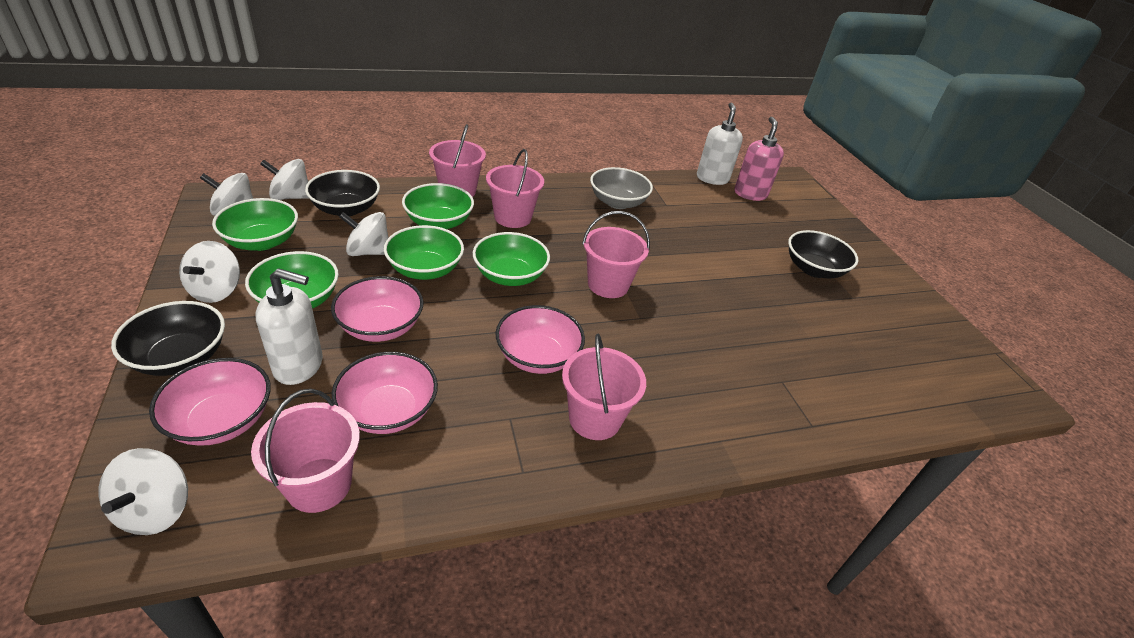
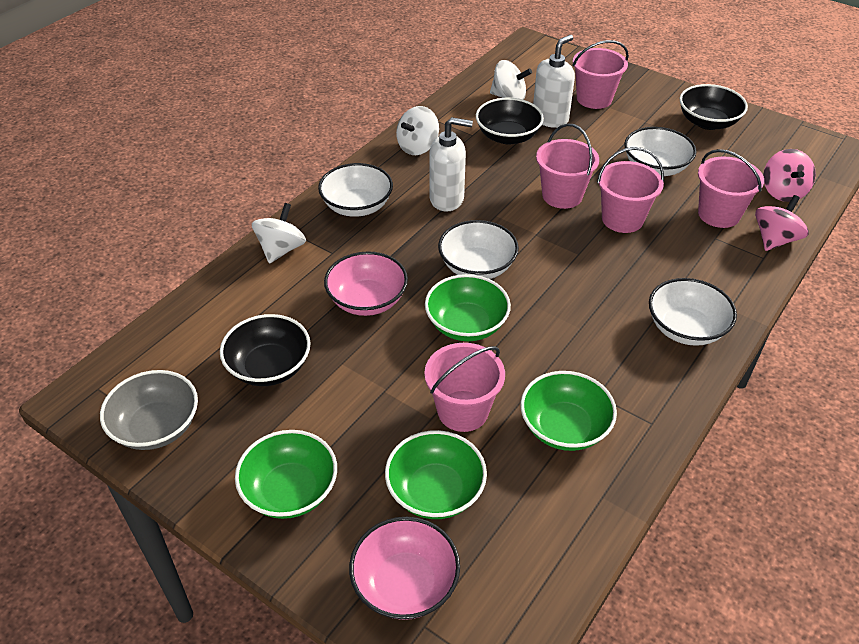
green bowl: 5 -> 4
pink bowl: 4 -> 2
pink soap dispenser: 1 -> 0
pink spinning top: 0 -> 2
white bowl: 0 -> 4
white spinning top: 5 -> 3

